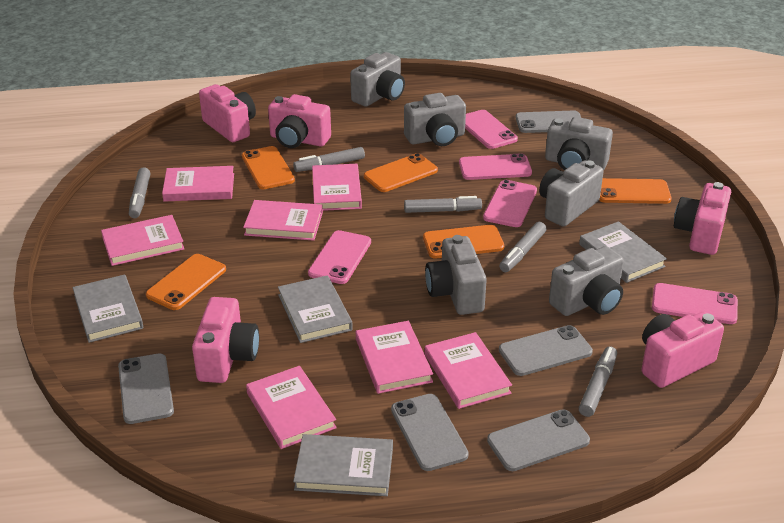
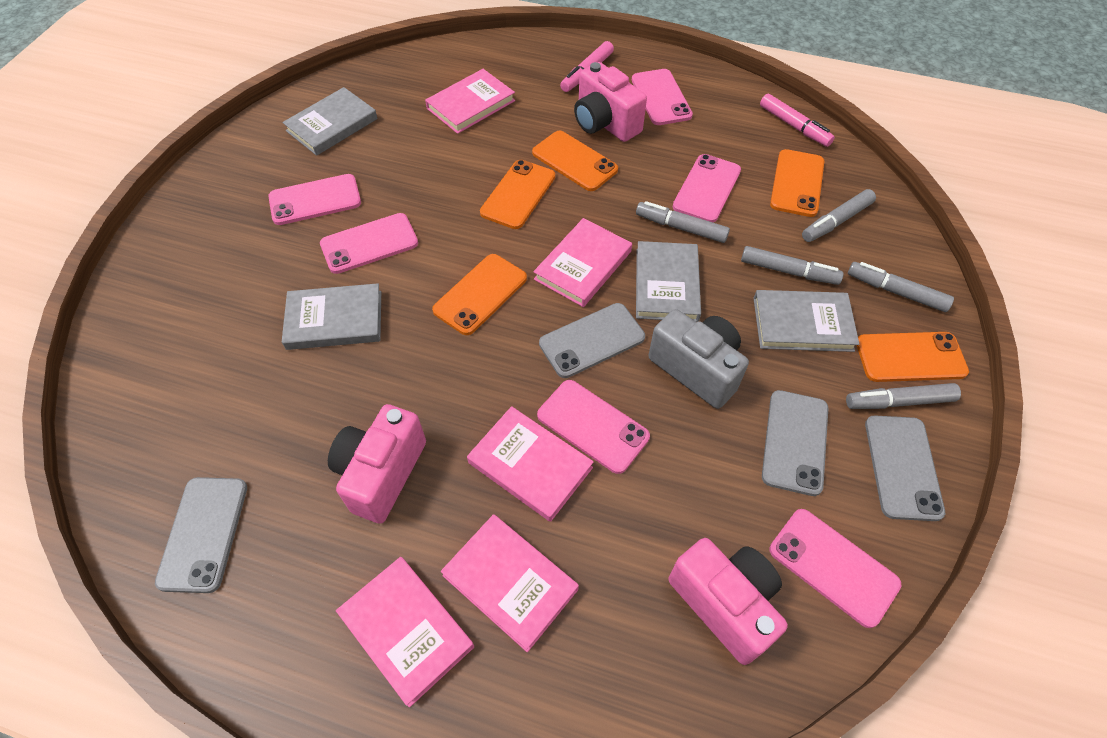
grey camera: 6 -> 1
grey phone: 5 -> 4
pink book: 7 -> 5
pink camera: 5 -> 3
pink marker: 0 -> 2
pink phone: 5 -> 6

